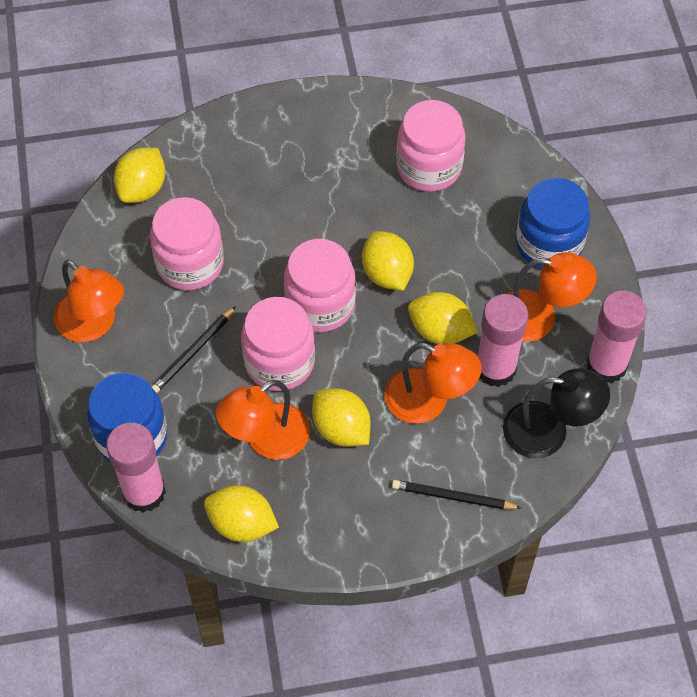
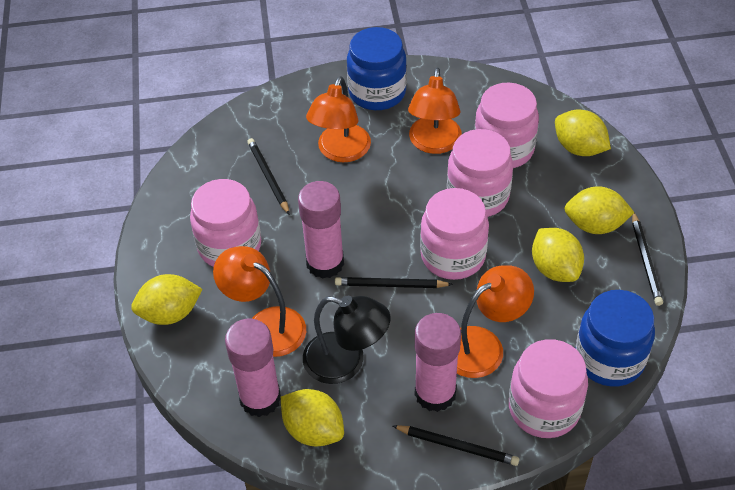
black pencil: 2 -> 4
pink jar: 4 -> 5

